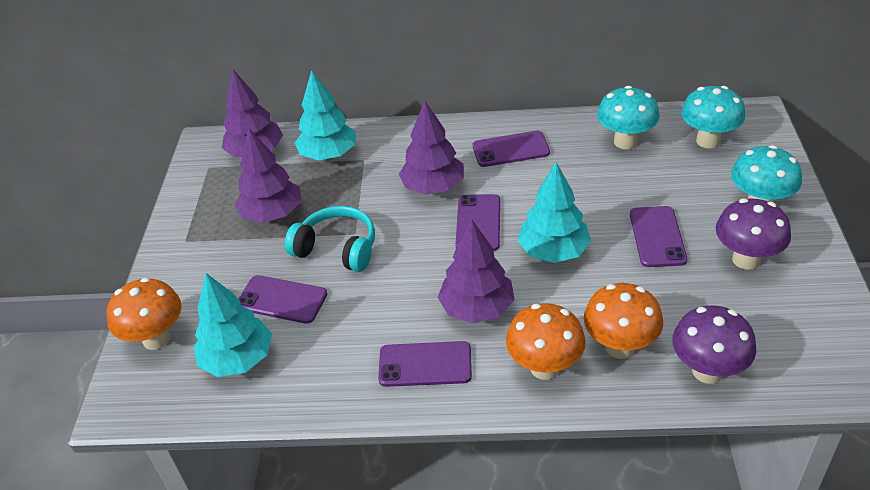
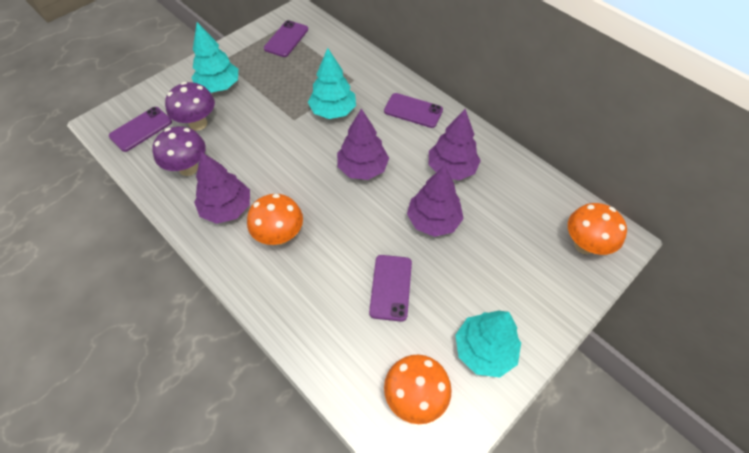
purple phone: 5 -> 4
turquoise headphones: 1 -> 0
turquoise mushroom: 3 -> 0

